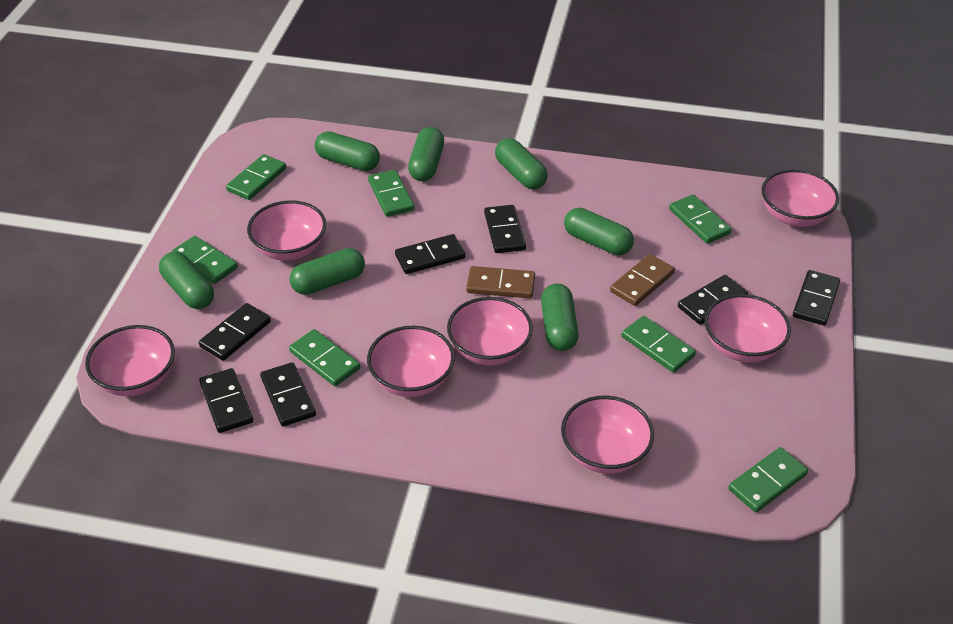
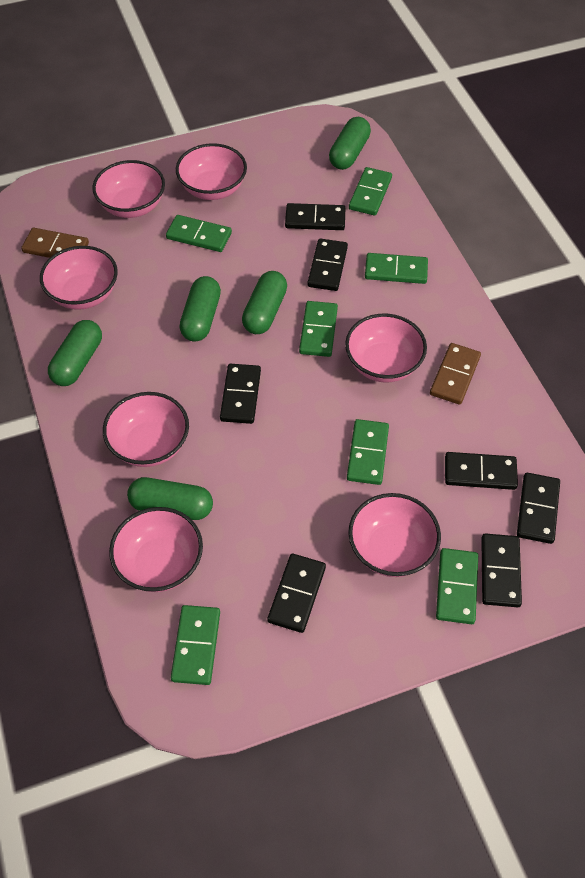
green capsule: 7 -> 5

